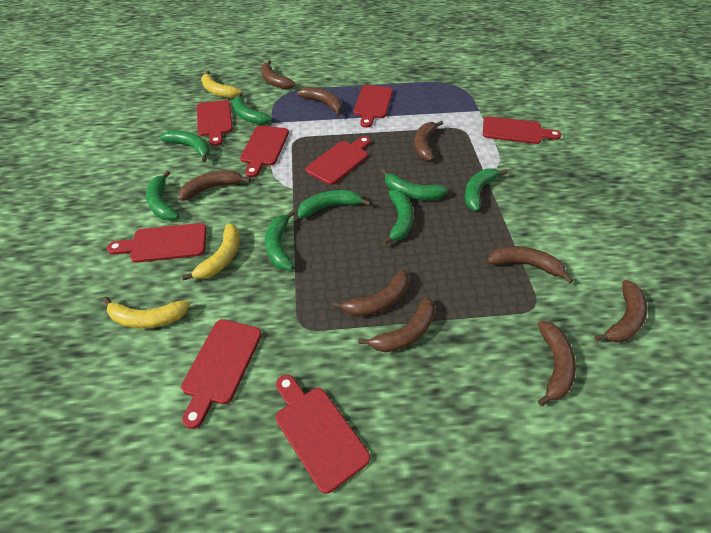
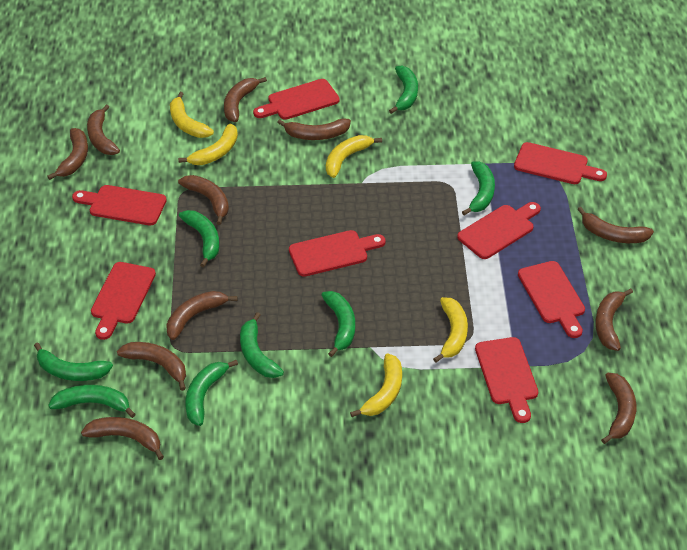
brown banana: 9 -> 11
yellow banana: 3 -> 5

